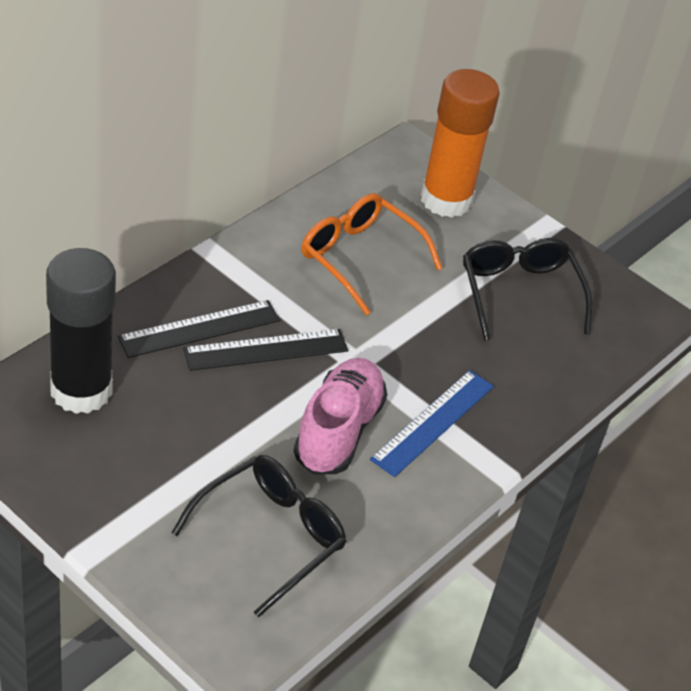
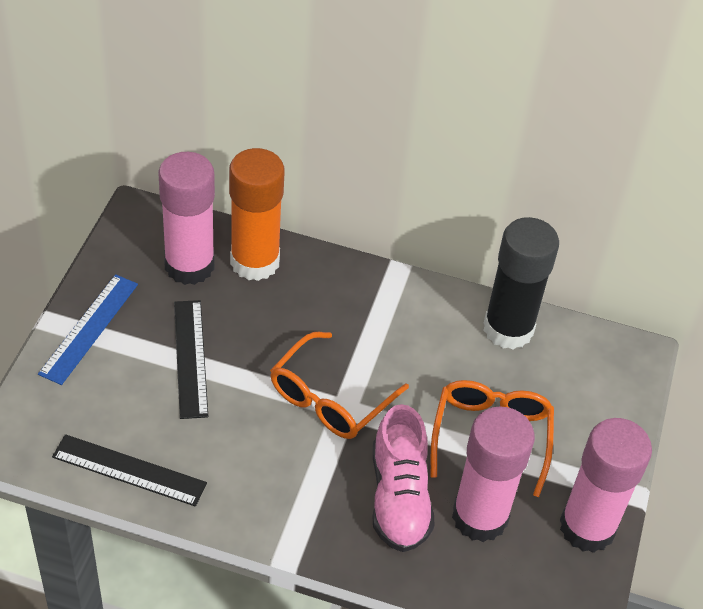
black glasses: 2 -> 0
orange glasses: 1 -> 2
pink glue stick: 0 -> 3

